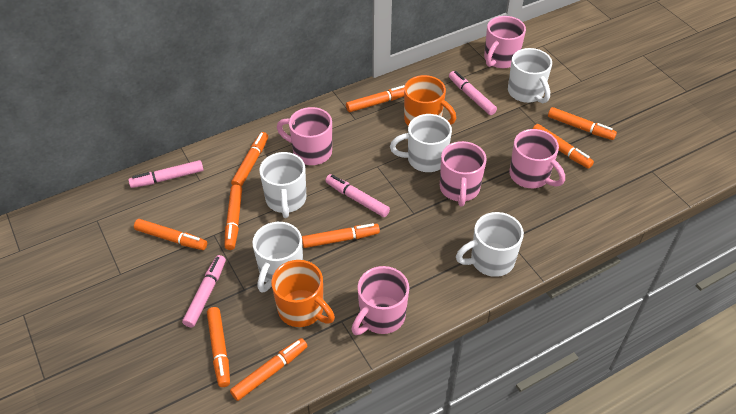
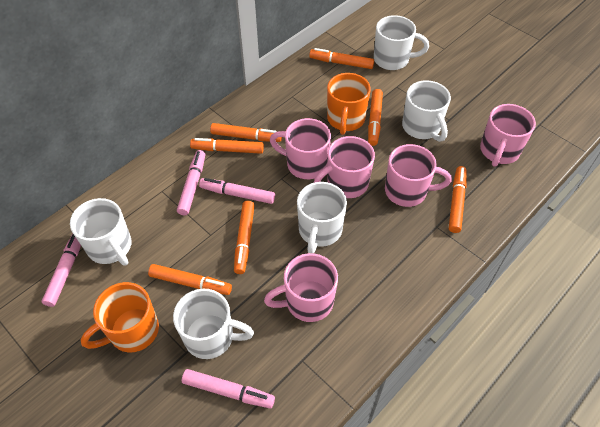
orange marker: 9 -> 7

